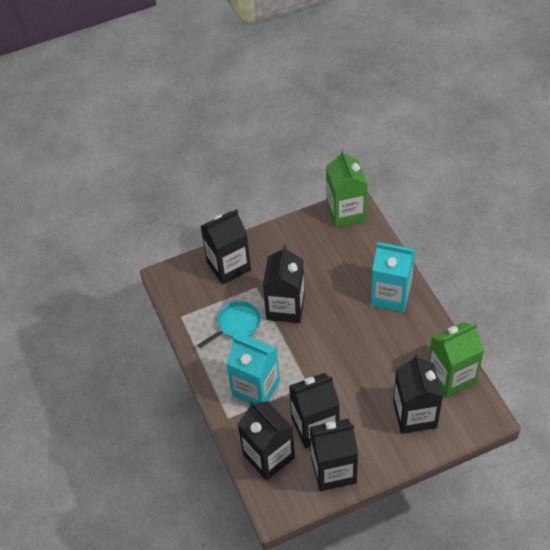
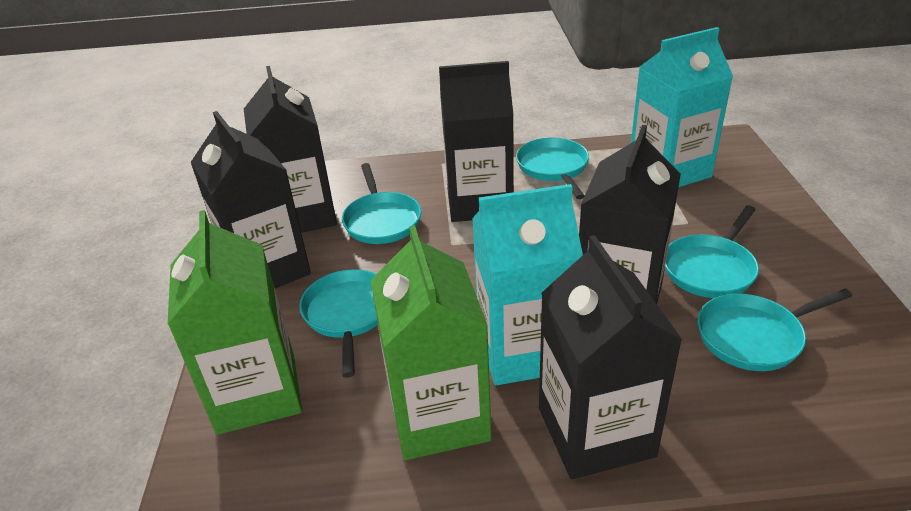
black carton: 6 -> 5
turquoise pan: 1 -> 5

